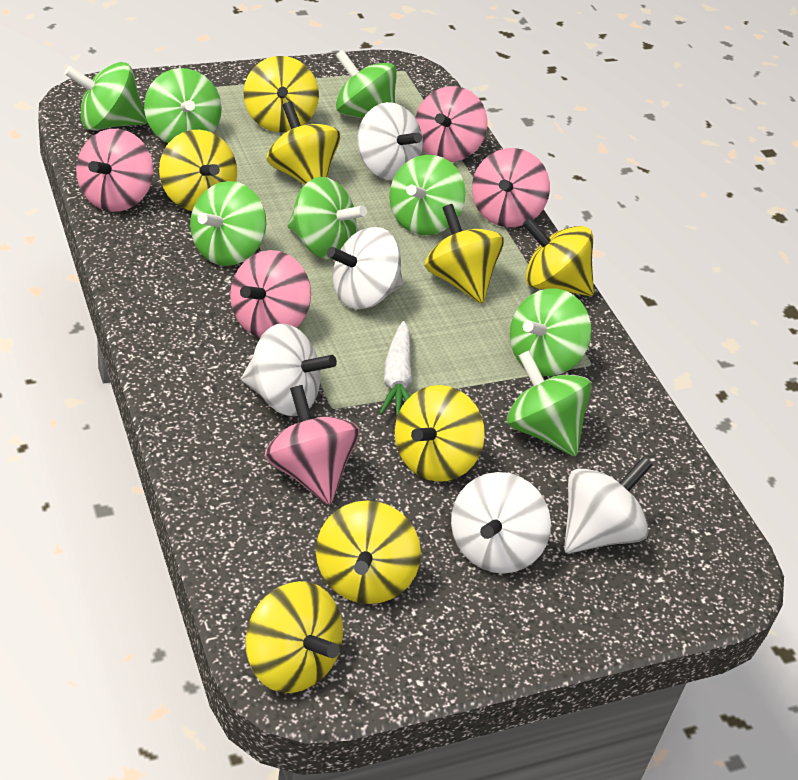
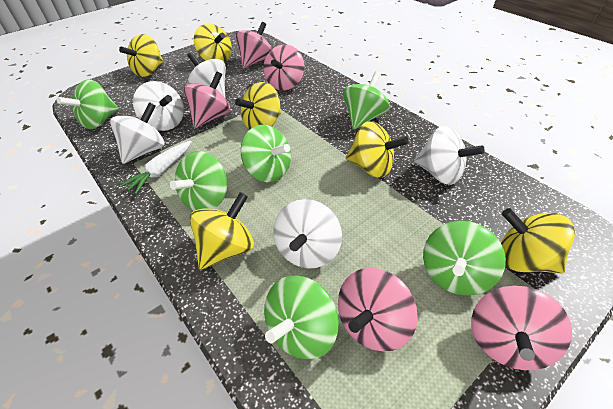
green spinning top: 8 -> 6
yellow spinning top: 8 -> 6

